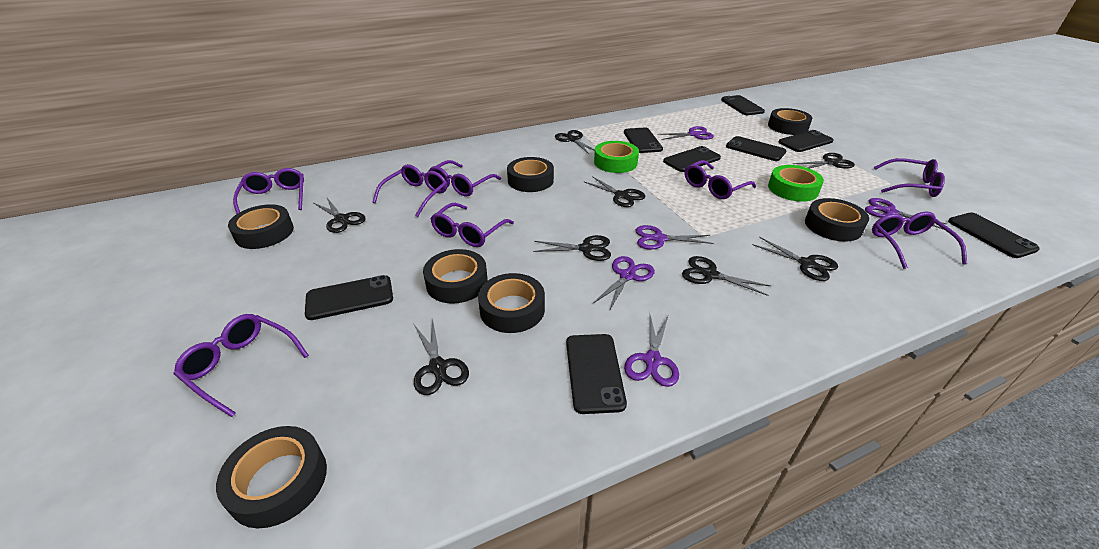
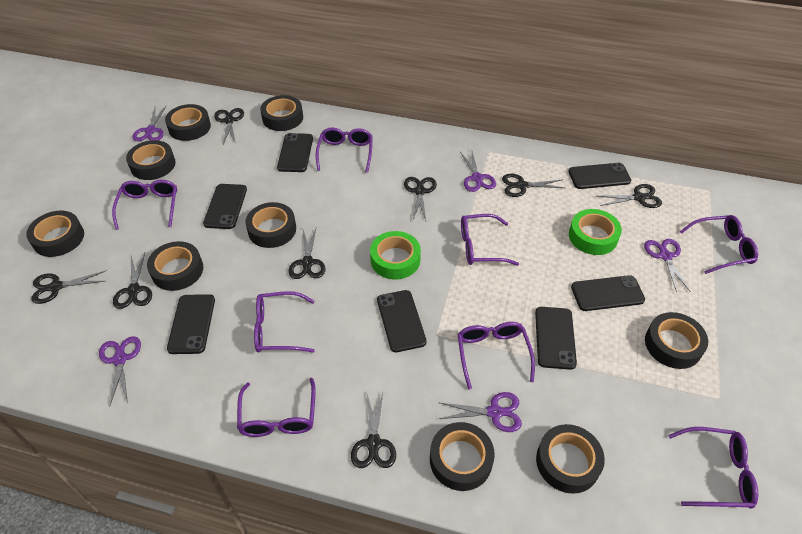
black phone: 8 -> 7
black tape: 7 -> 9

